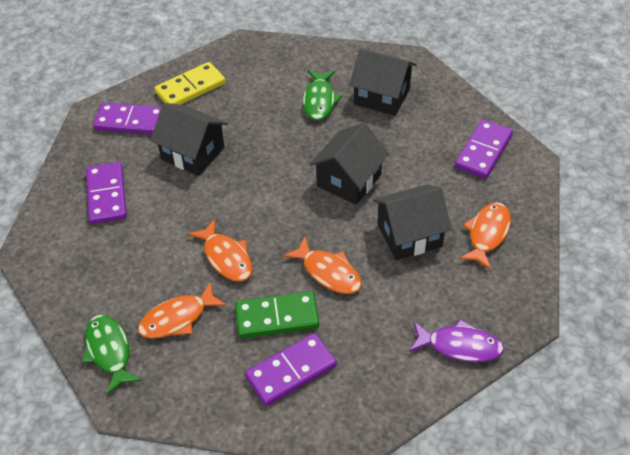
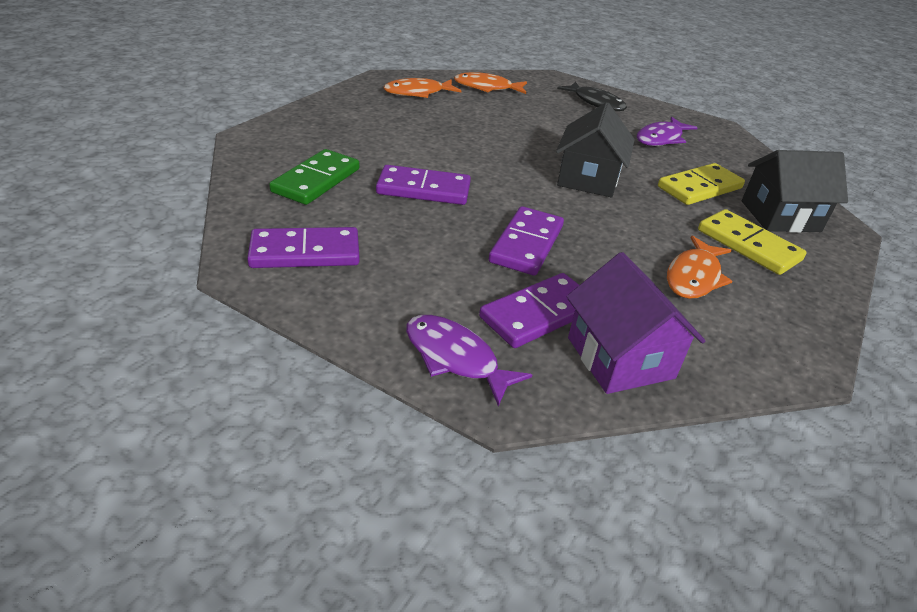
black fish: 0 -> 1
black house: 4 -> 2
green fish: 2 -> 0
orange fish: 4 -> 3
purple fish: 1 -> 2
purple house: 0 -> 1
yellow domino: 1 -> 2

